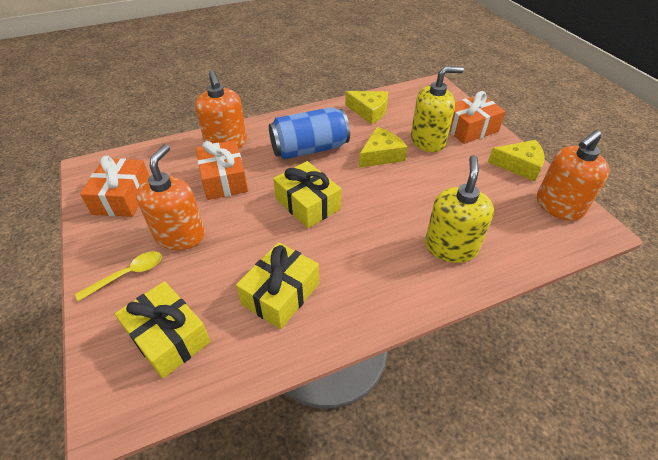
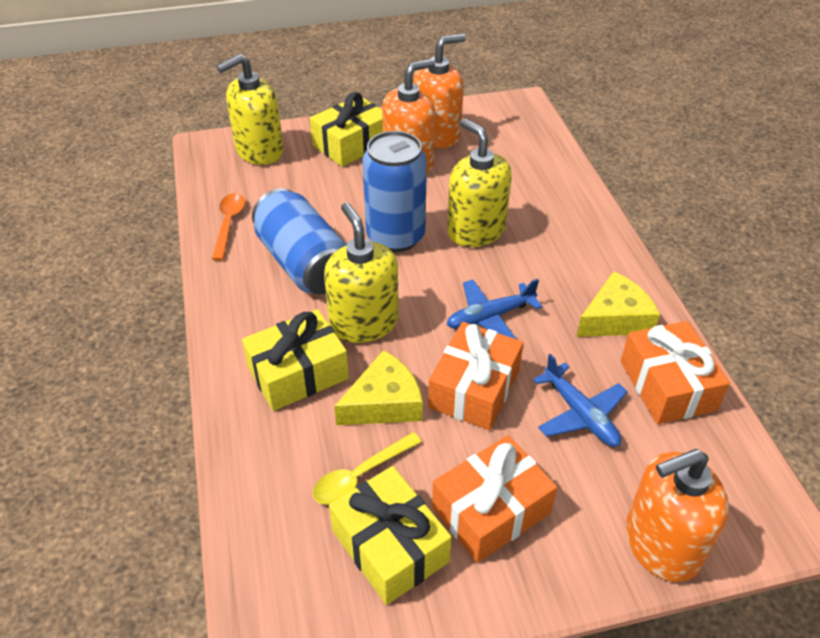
blue can: 1 -> 2
blue plane: 0 -> 2
orange spoon: 0 -> 1
yellow cheese: 3 -> 2
yellow soap dispenser: 2 -> 3

